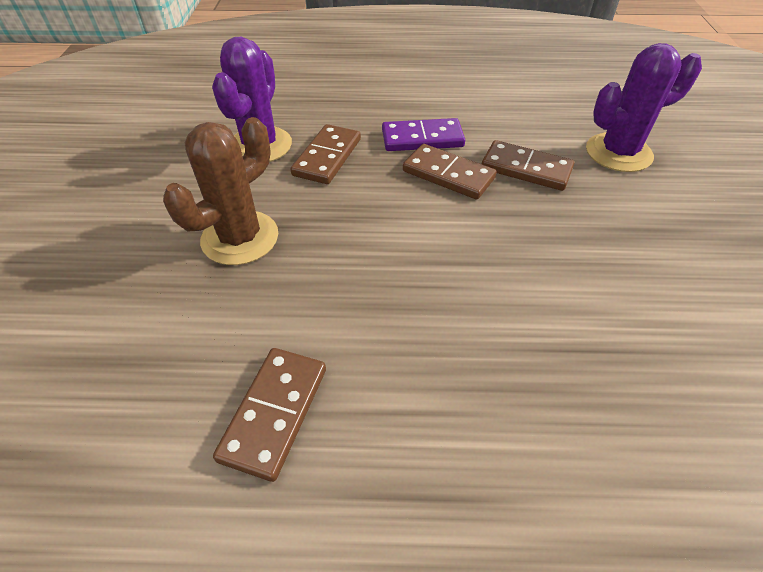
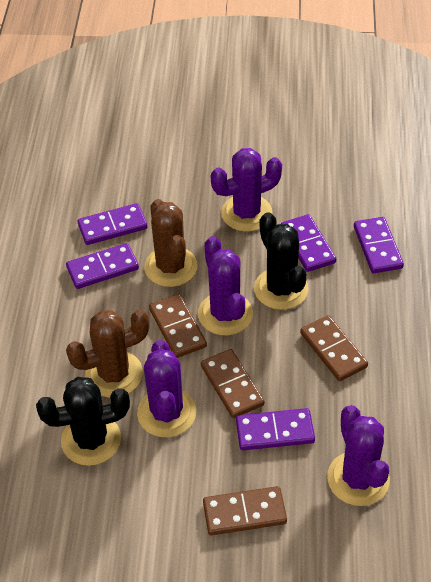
black cactus: 0 -> 2
brown cactus: 1 -> 2
purple cactus: 2 -> 4
purple domino: 1 -> 5

